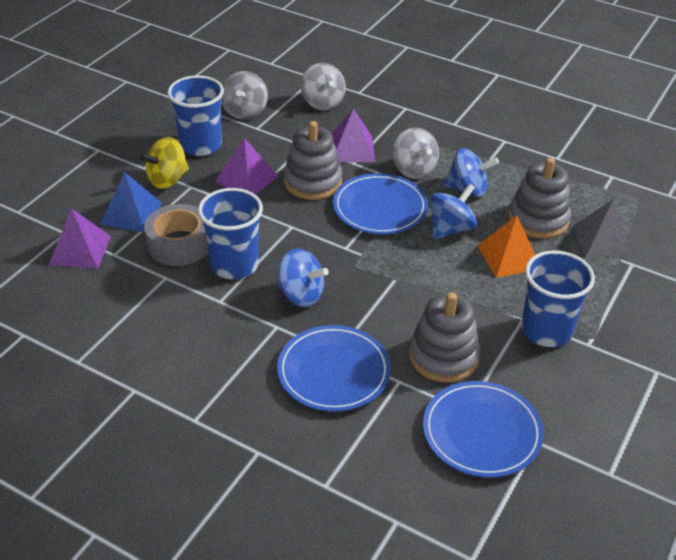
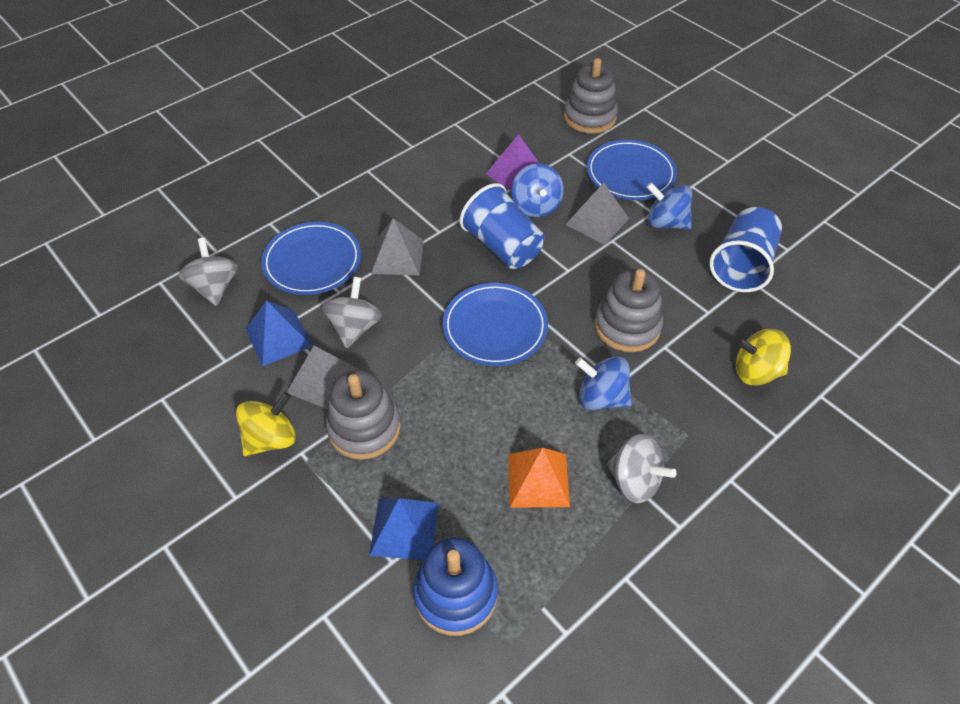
blue cup: 3 -> 2
blue pyramid: 1 -> 2
blue stacking toy: 0 -> 1
grey pyramid: 1 -> 3
grey tape: 1 -> 0
purple pyramid: 3 -> 1
yellow spinning top: 1 -> 2

